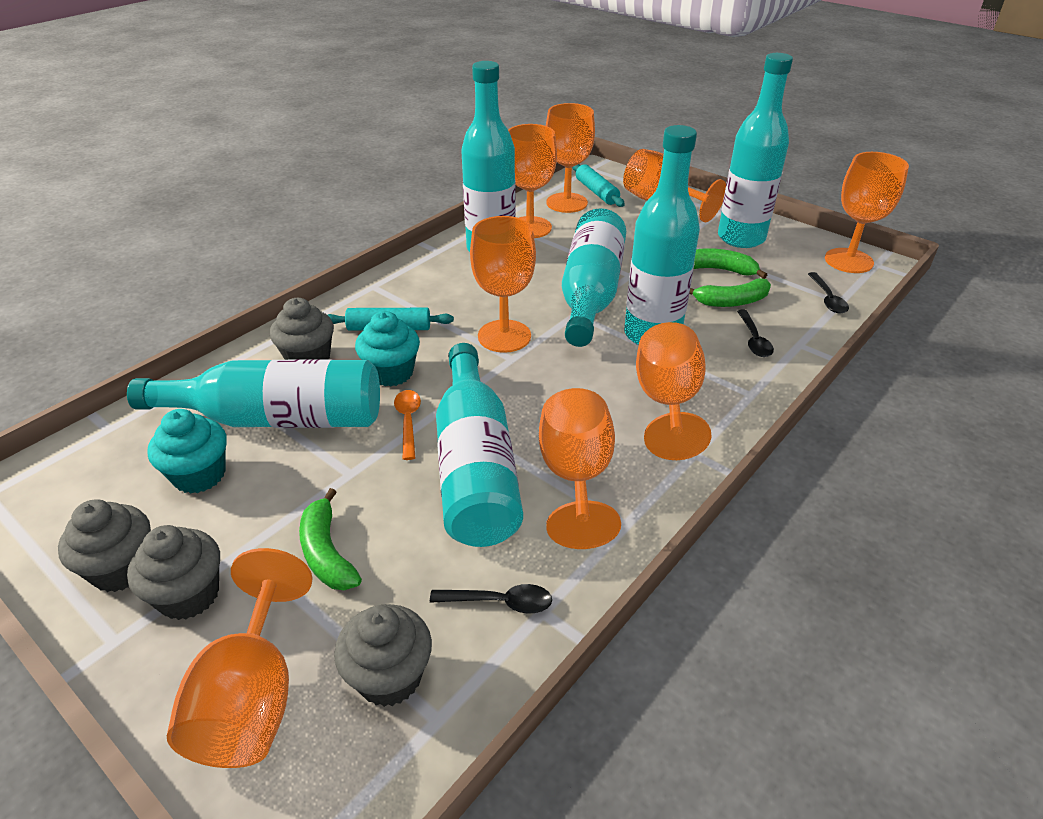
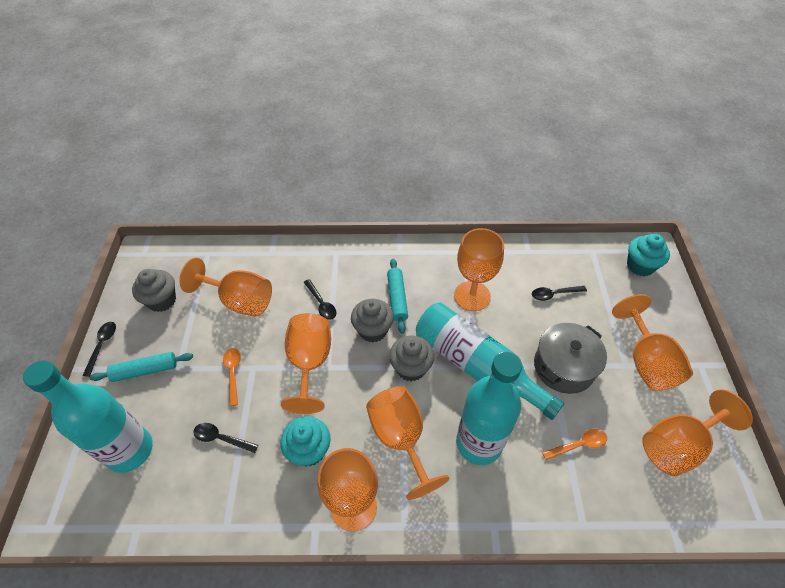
black spoon: 3 -> 4
green banana: 3 -> 0
grey cupcake: 4 -> 3
grey pot: 0 -> 1
orange goblet: 8 -> 7
orange spoon: 1 -> 2
turquoise bottle: 6 -> 3

